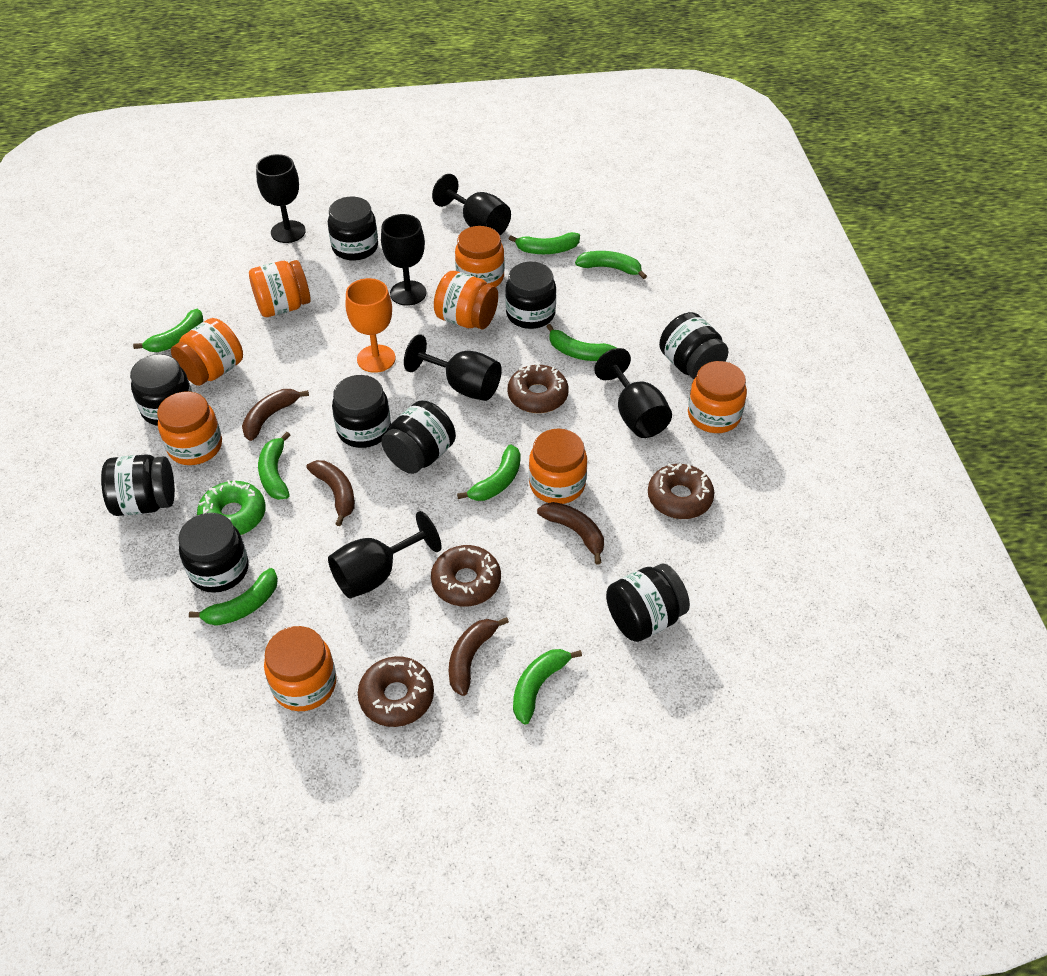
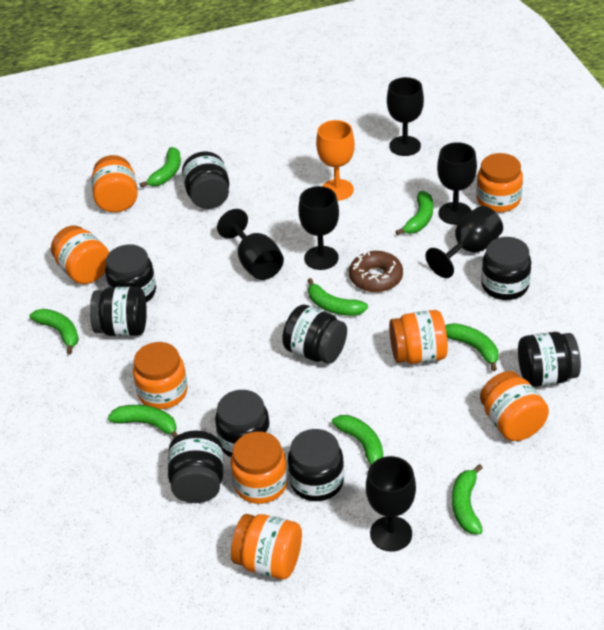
brown banana: 4 -> 0
brown donut: 4 -> 1
green donut: 1 -> 0

